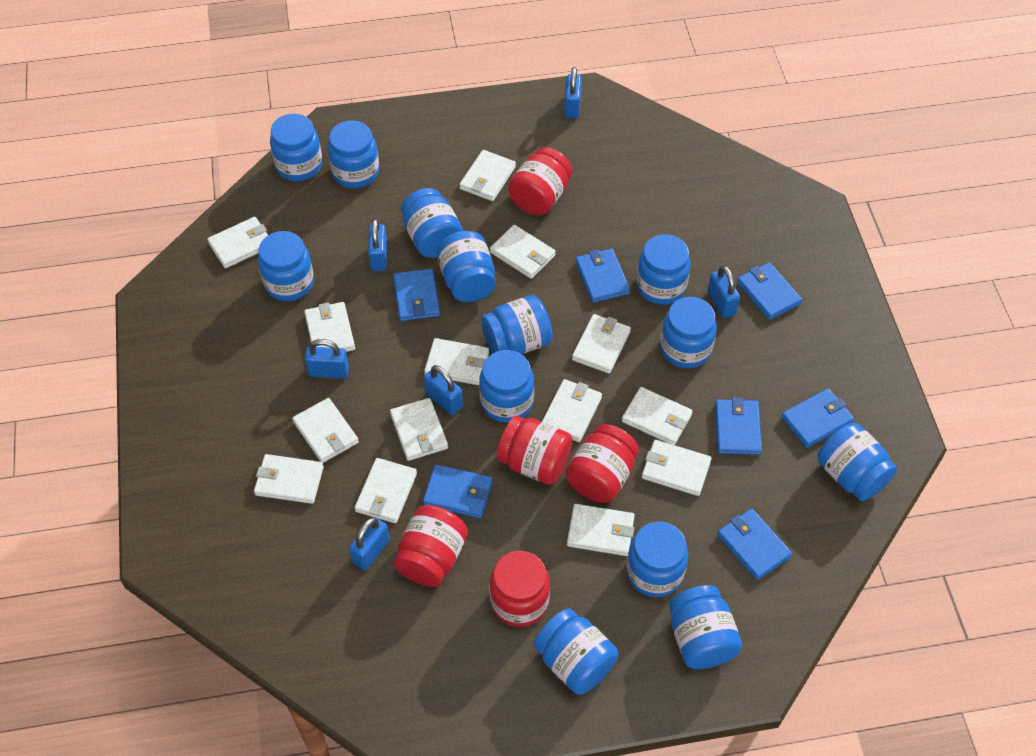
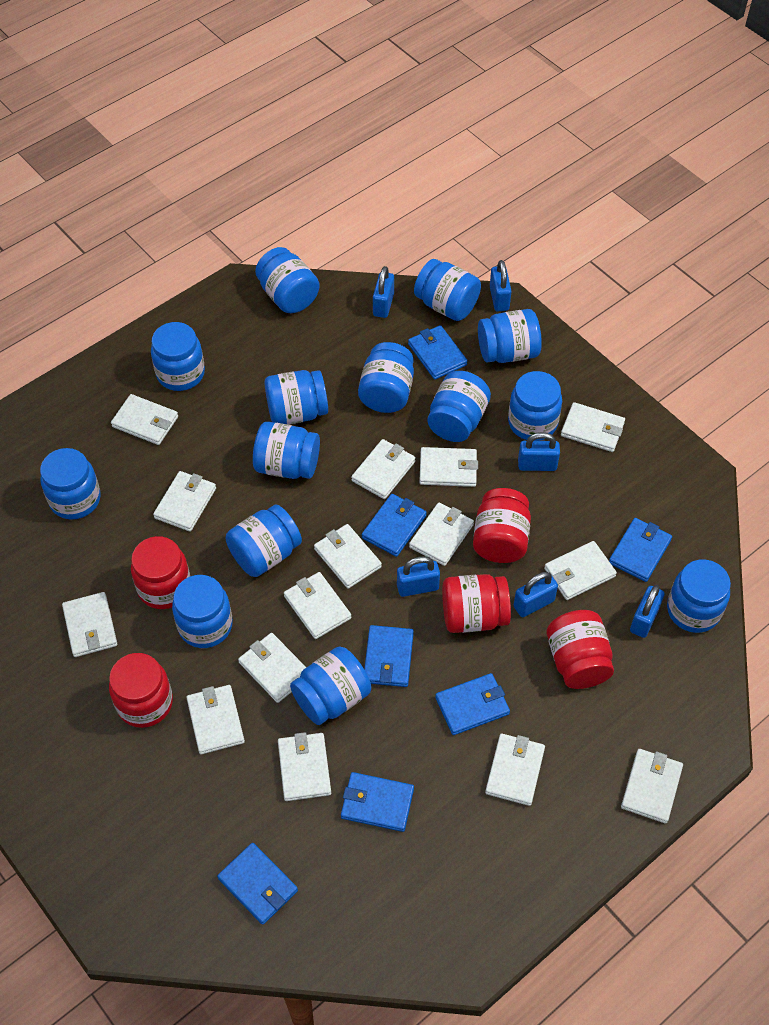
blue jar: 13 -> 14
white wallet: 14 -> 15

